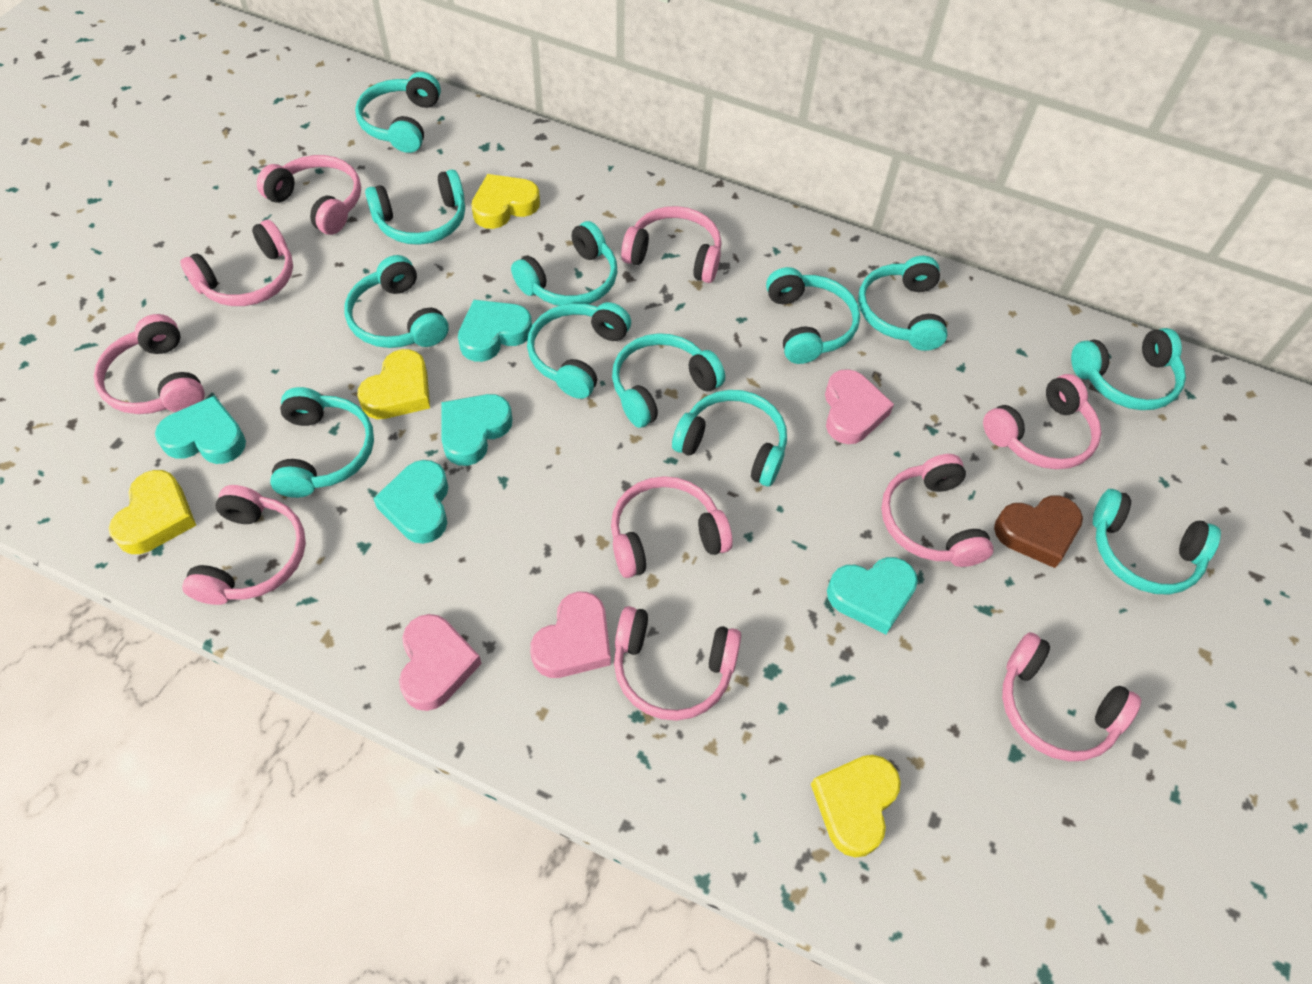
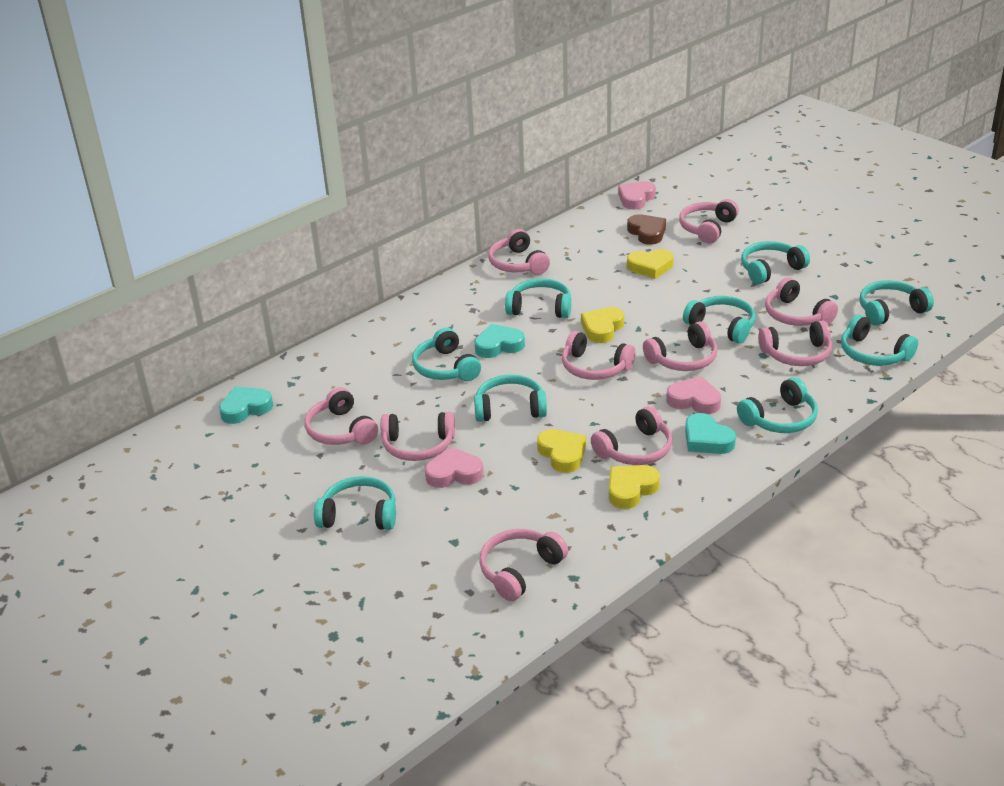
turquoise headphones: 12 -> 9
turquoise heart: 5 -> 3

